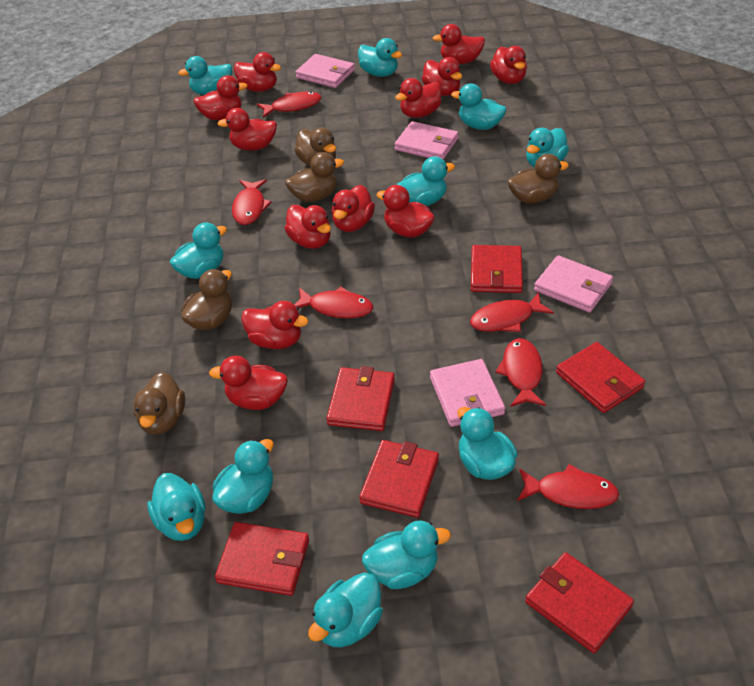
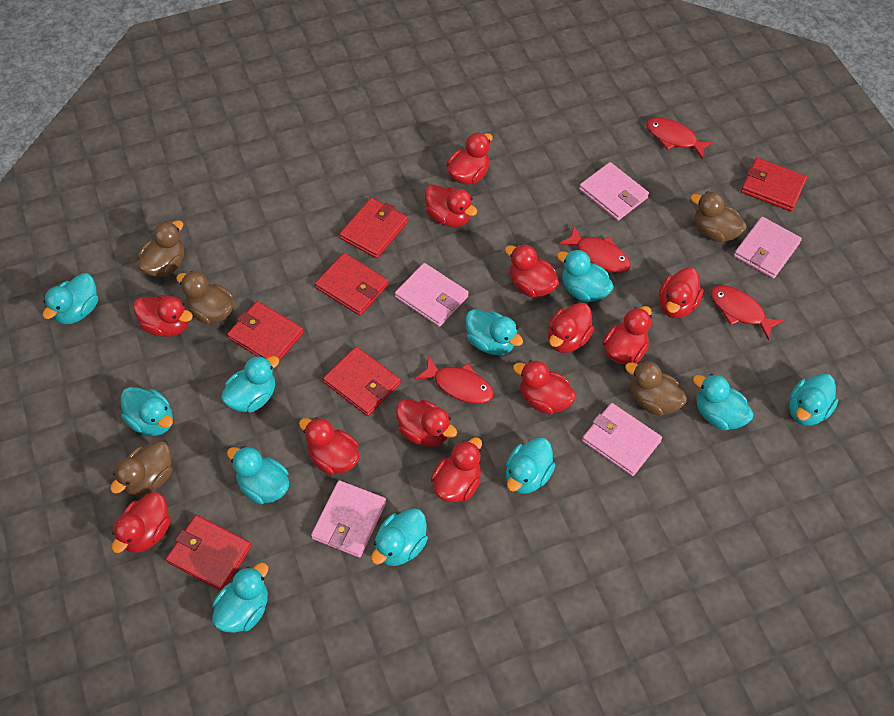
pink wallet: 4 -> 5
red fish: 6 -> 4

